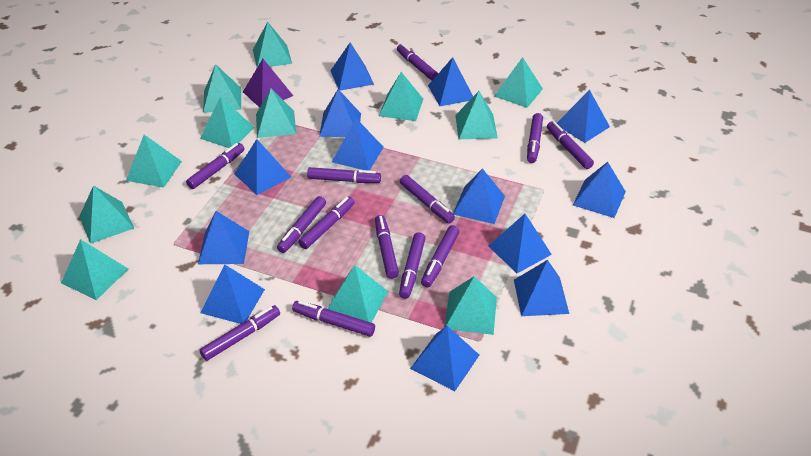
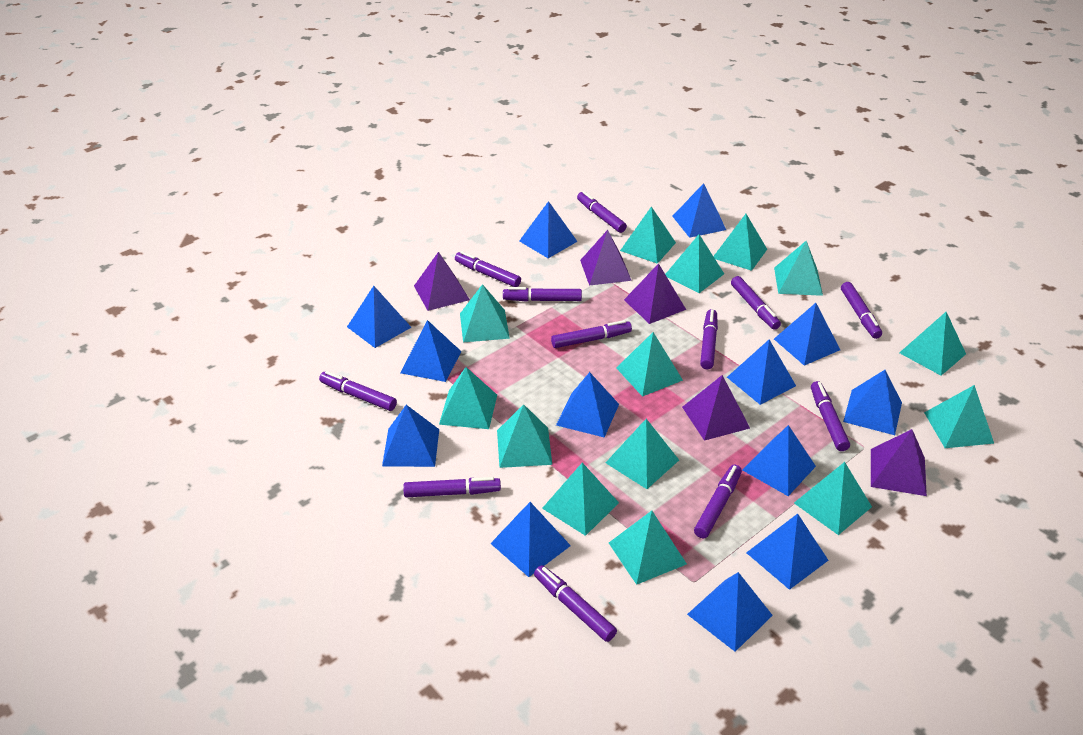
purple marker: 13 -> 12
purple pyramid: 1 -> 5
turquoise pyramid: 12 -> 14

